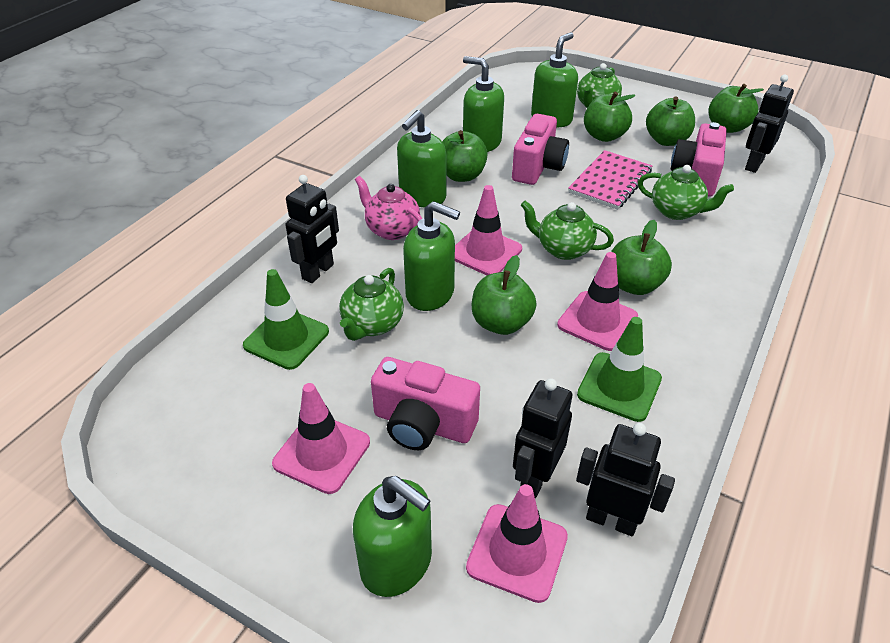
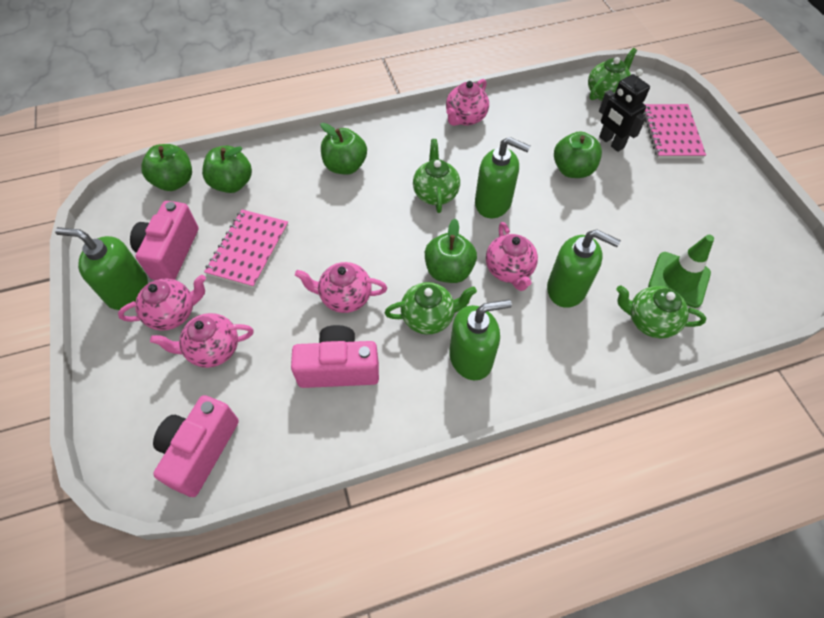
black robot: 4 -> 1
green apple: 6 -> 5
green soap dispenser: 5 -> 4
green traffic cone: 2 -> 1
pink notebook: 1 -> 2
pink teapot: 1 -> 5
pink traffic cone: 4 -> 0

